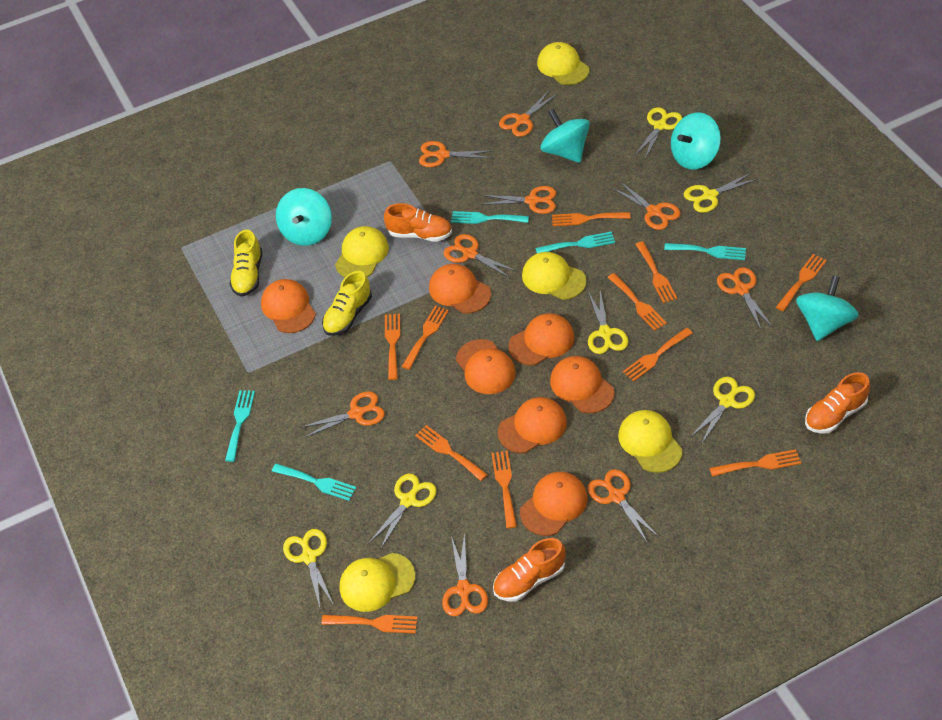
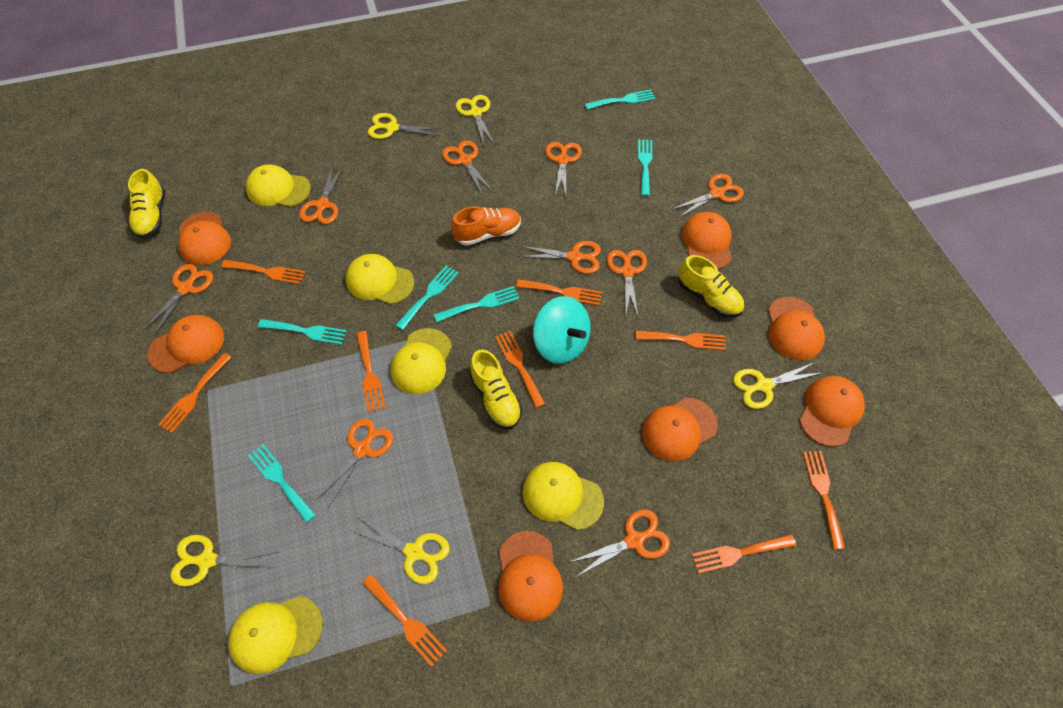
orange fork: 11 -> 9
orange shoe: 3 -> 1
turquoise fork: 5 -> 6
turquoise spinning top: 4 -> 1
yellow scissors: 6 -> 5
yellow shoe: 2 -> 3

